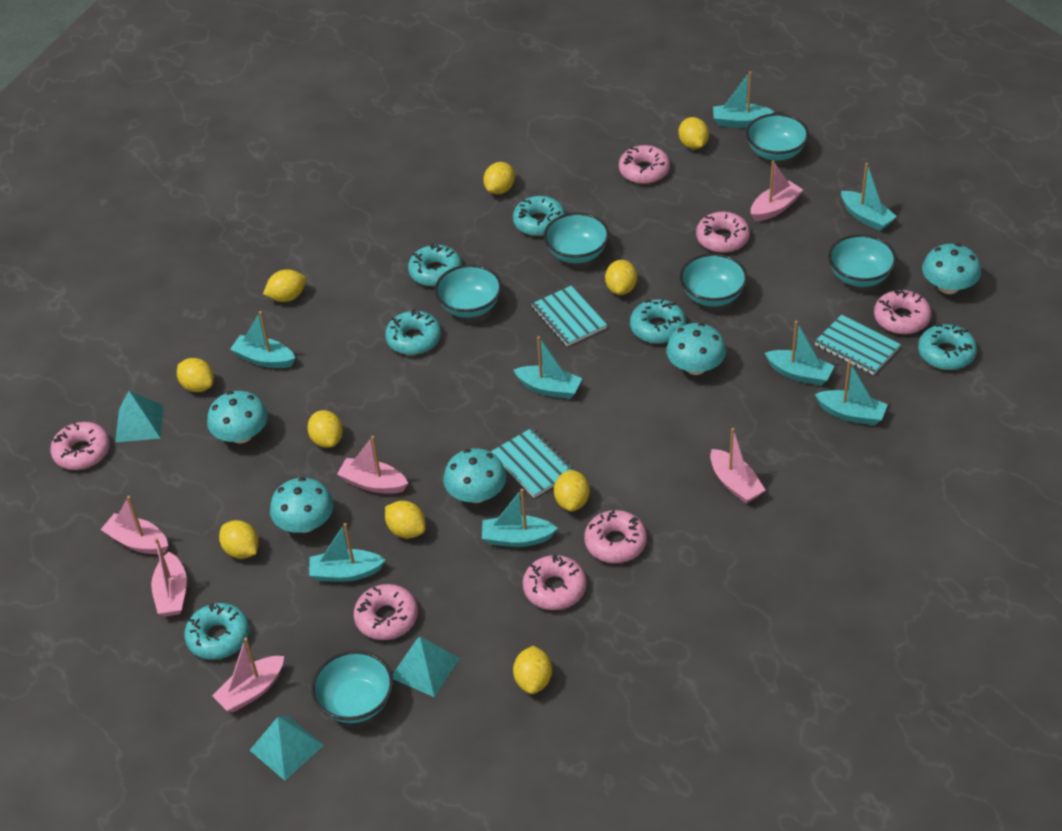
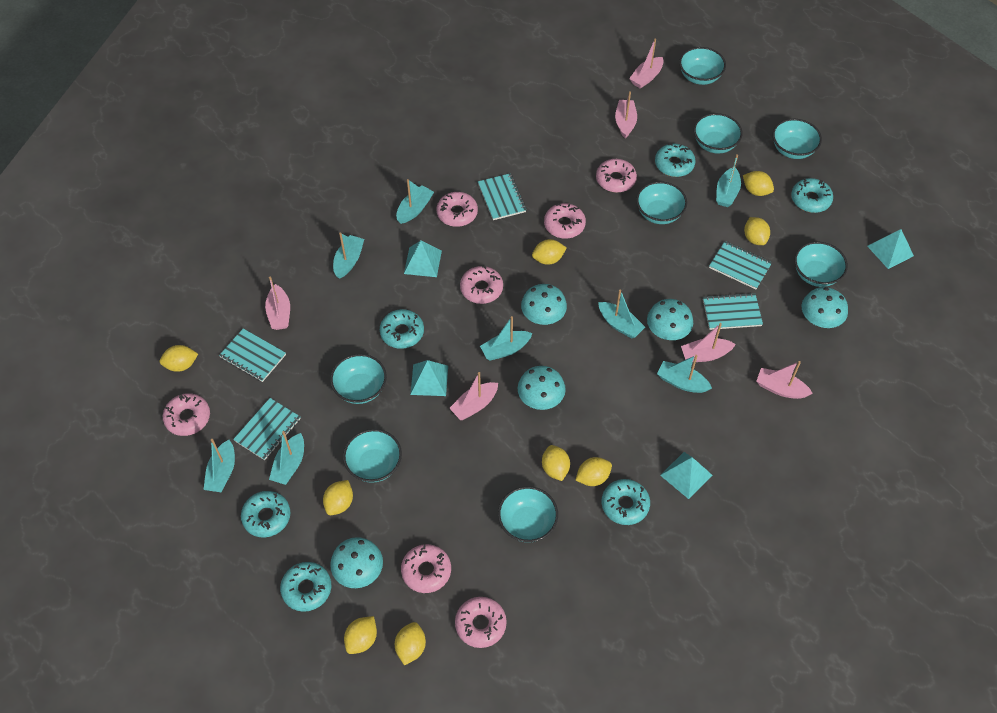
turquoise bowl: 6 -> 8
turquoise notebook: 3 -> 5
turquoise pyramid: 3 -> 4
yellow lemon: 10 -> 9

